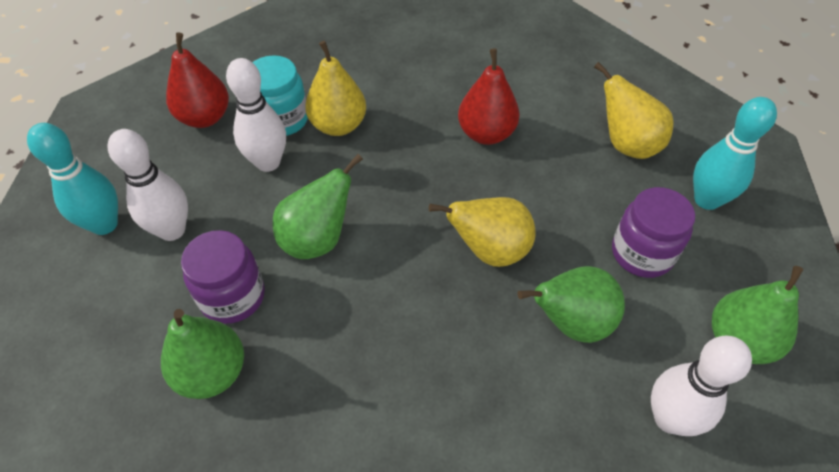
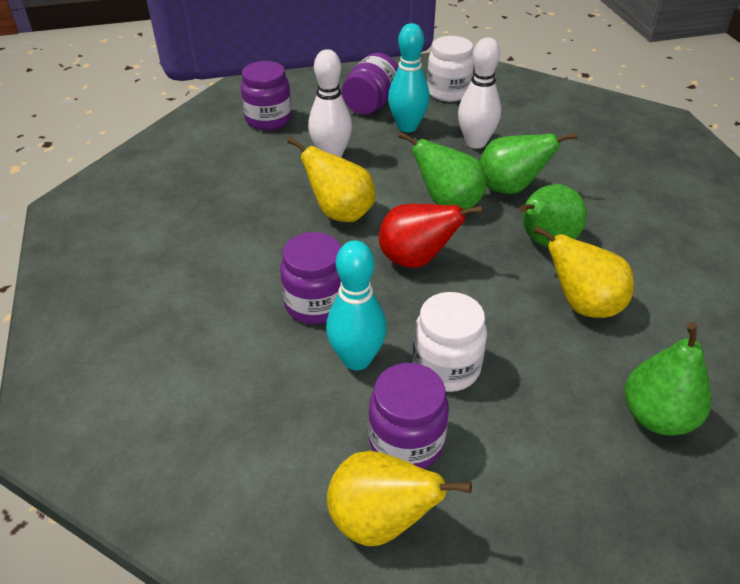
purple jar: 2 -> 4
red pear: 2 -> 1
turquoise jar: 1 -> 0
white bowling pin: 3 -> 2
white jar: 0 -> 2

